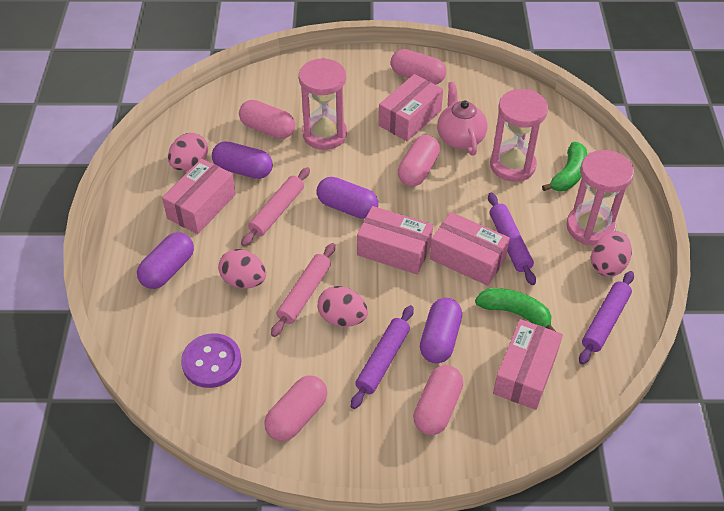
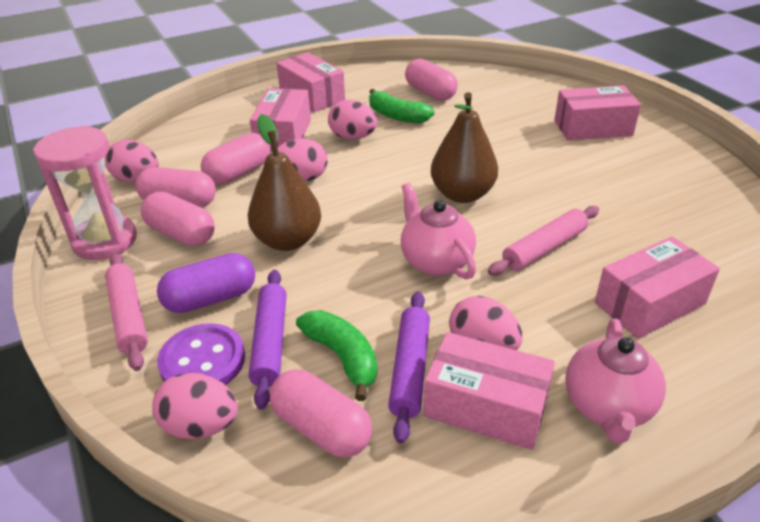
brown pear: 0 -> 2
pink egg: 4 -> 5
pink hourglass: 3 -> 1
pink teapot: 1 -> 2
purple capsule: 4 -> 1
purple rolling pin: 3 -> 2

